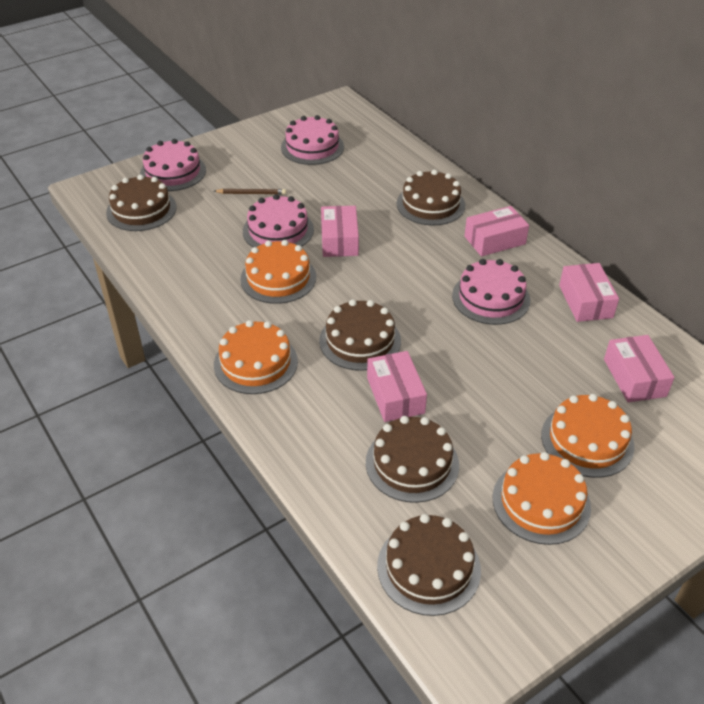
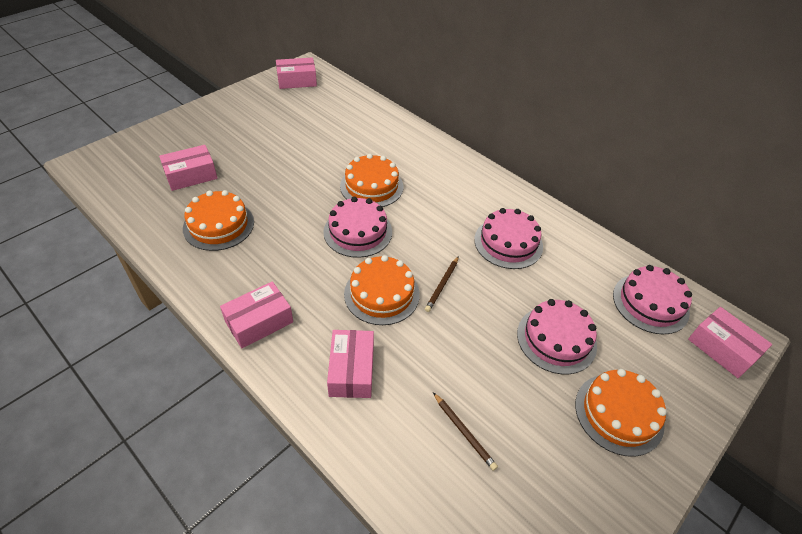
brown cake: 5 -> 0
brown pencil: 1 -> 2

